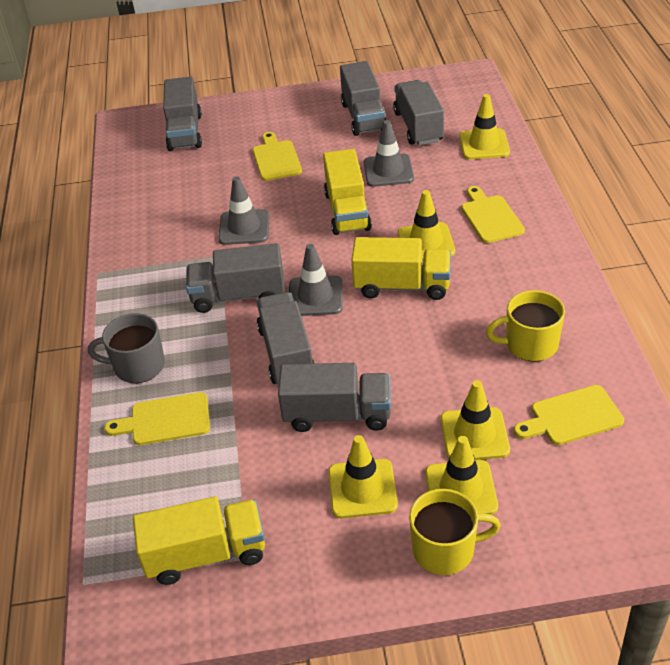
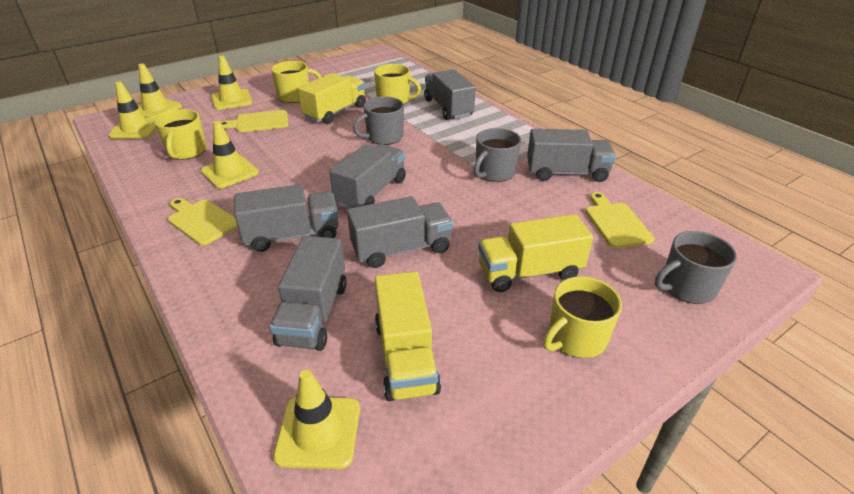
grey mug: 1 -> 3
grey traffic cone: 3 -> 0
yellow cutting board: 4 -> 3
yellow mug: 2 -> 4

